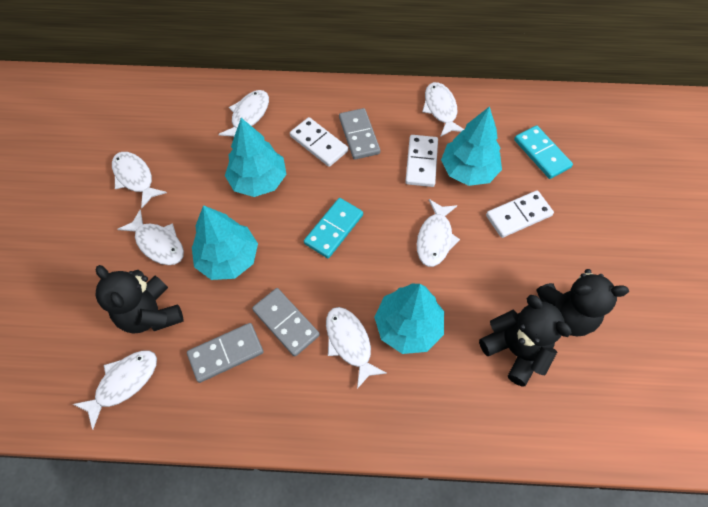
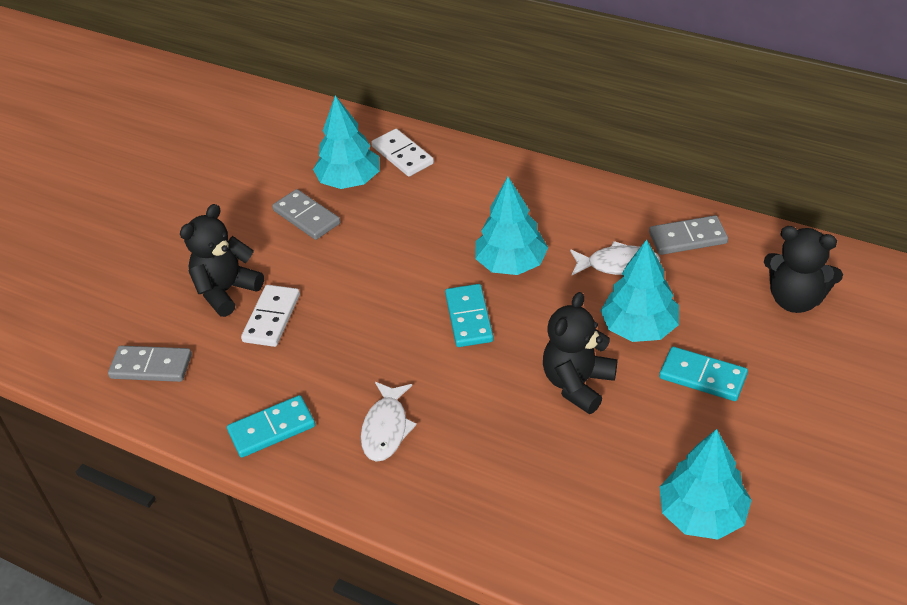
turquoise domino: 2 -> 3
white domino: 3 -> 2
white fish: 7 -> 2

